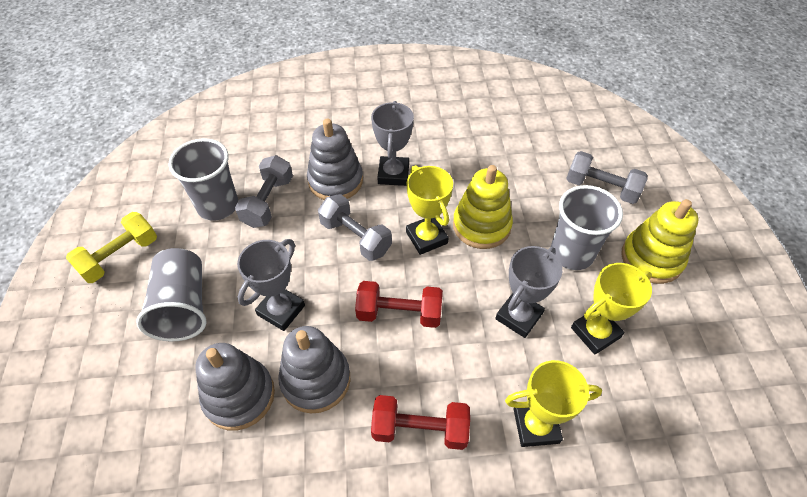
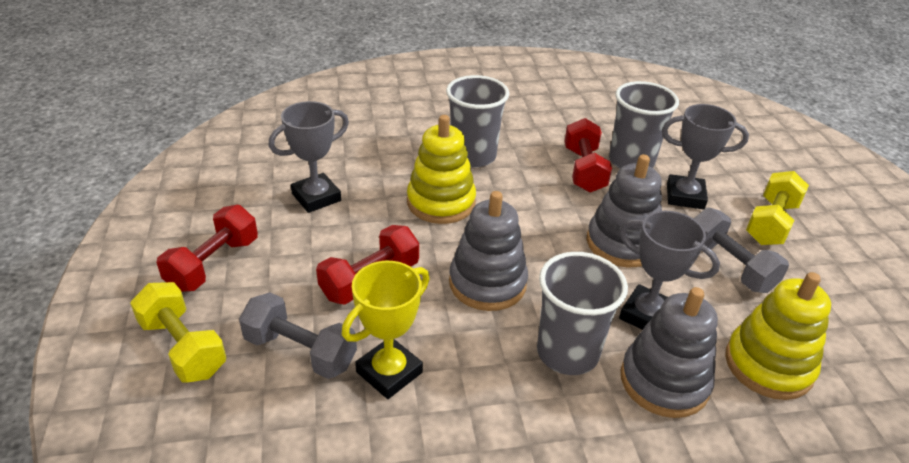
grey dumbbell: 3 -> 2
red dumbbell: 2 -> 3
yellow dumbbell: 1 -> 2
yellow trophy: 3 -> 1

